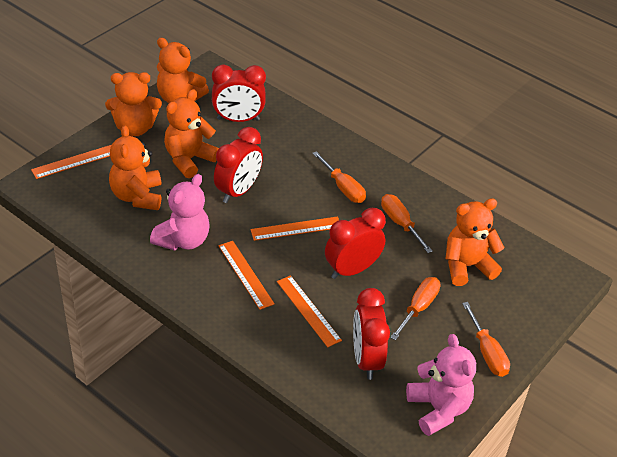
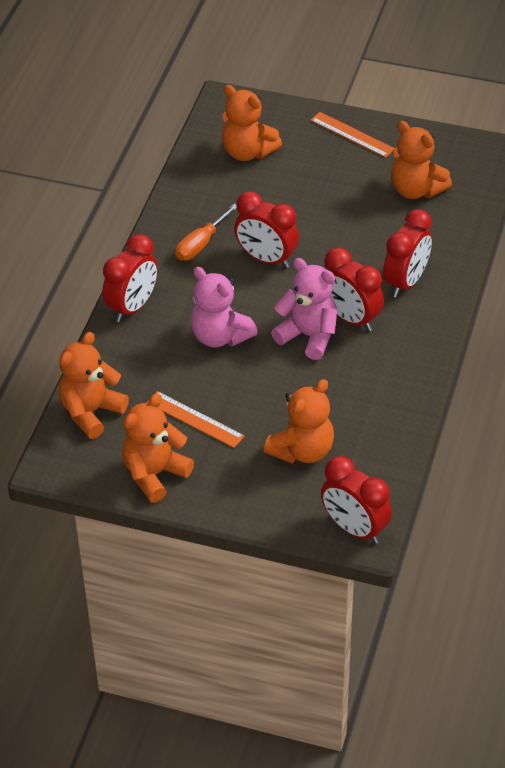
orange ruler: 4 -> 2
orange screwdriver: 4 -> 1
red clock: 4 -> 5

